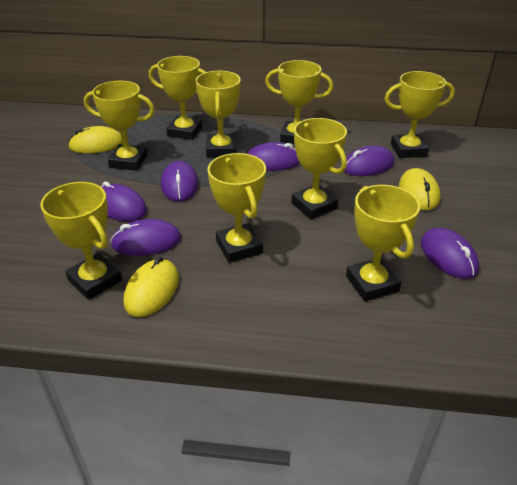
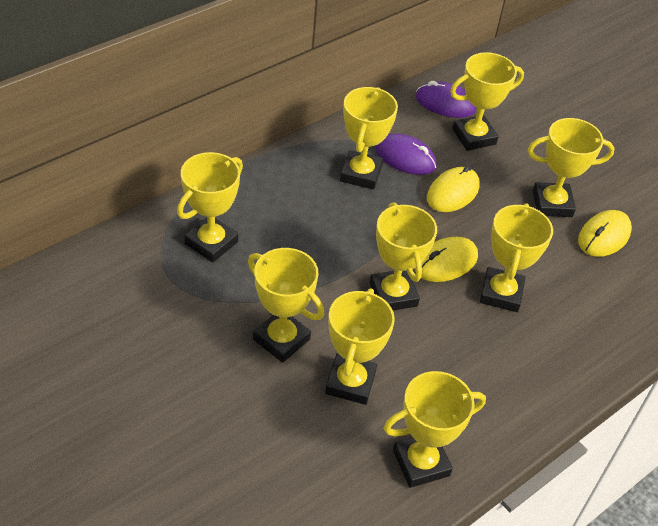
purple mouse: 6 -> 2

